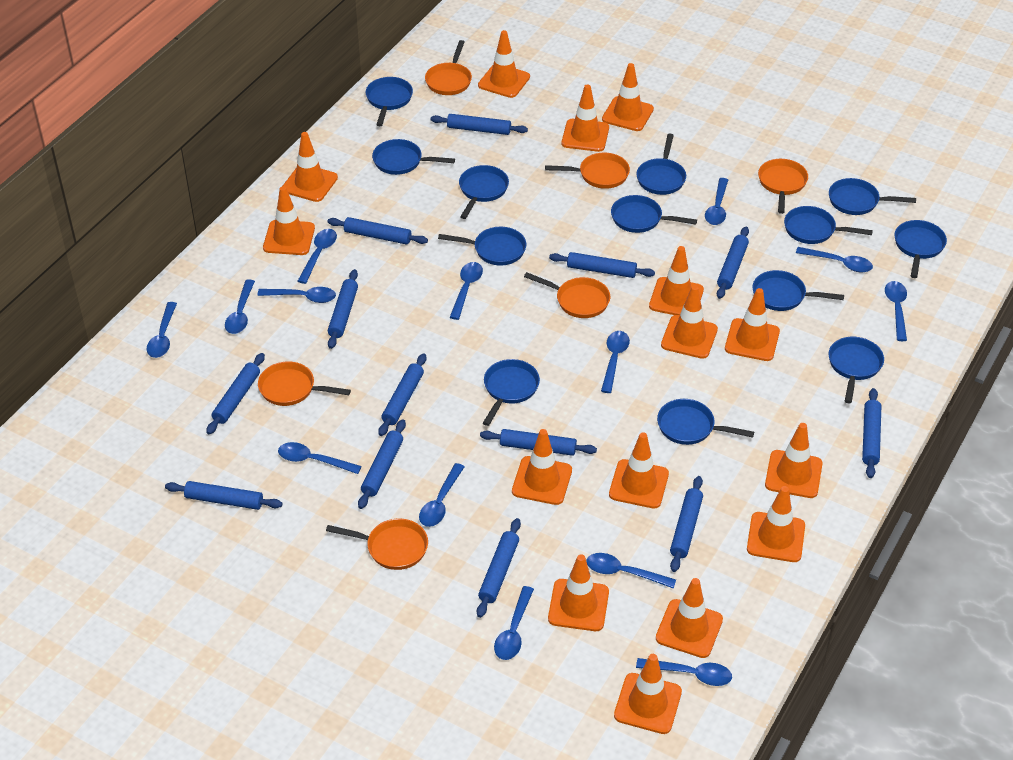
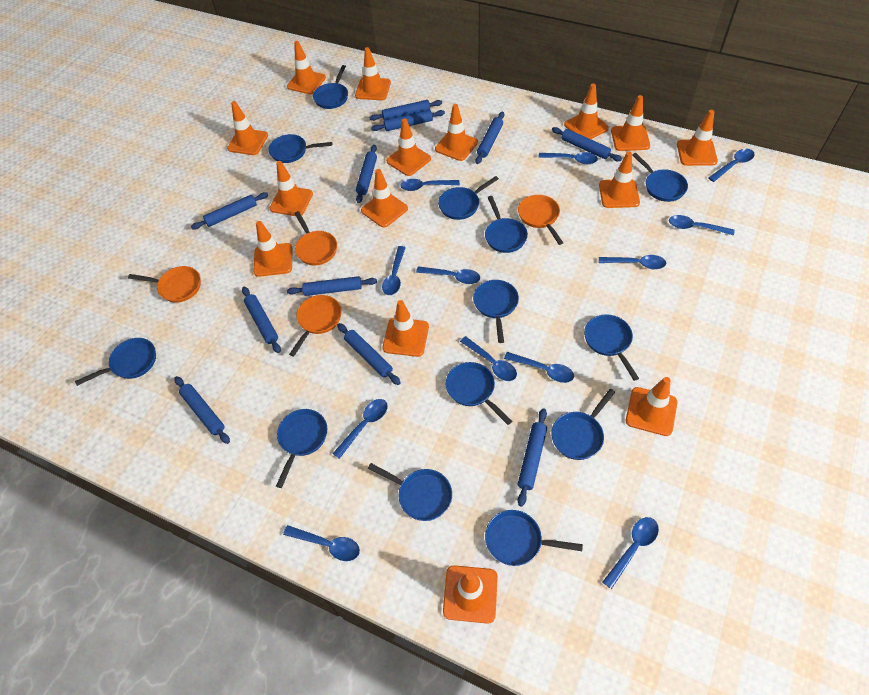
blue rolling pin: 13 -> 11
blue spoon: 14 -> 12
orange pan: 6 -> 4

